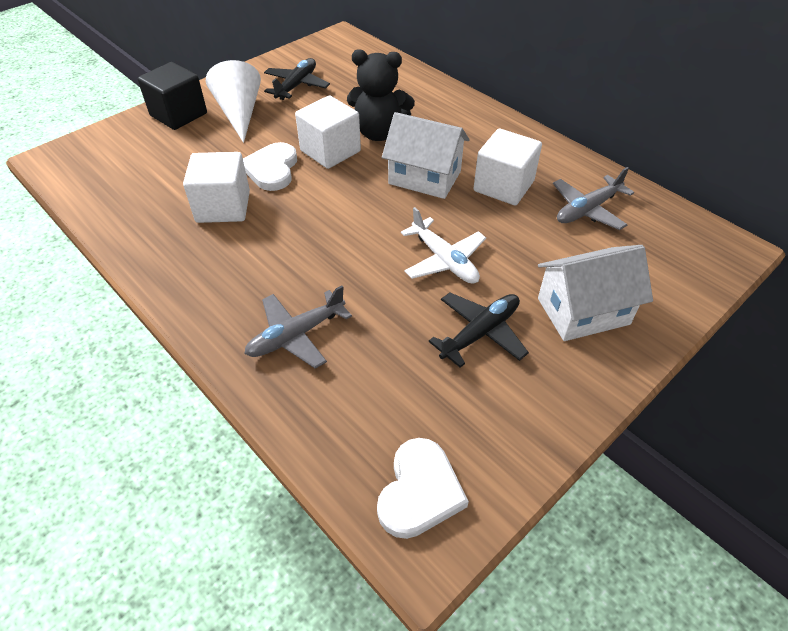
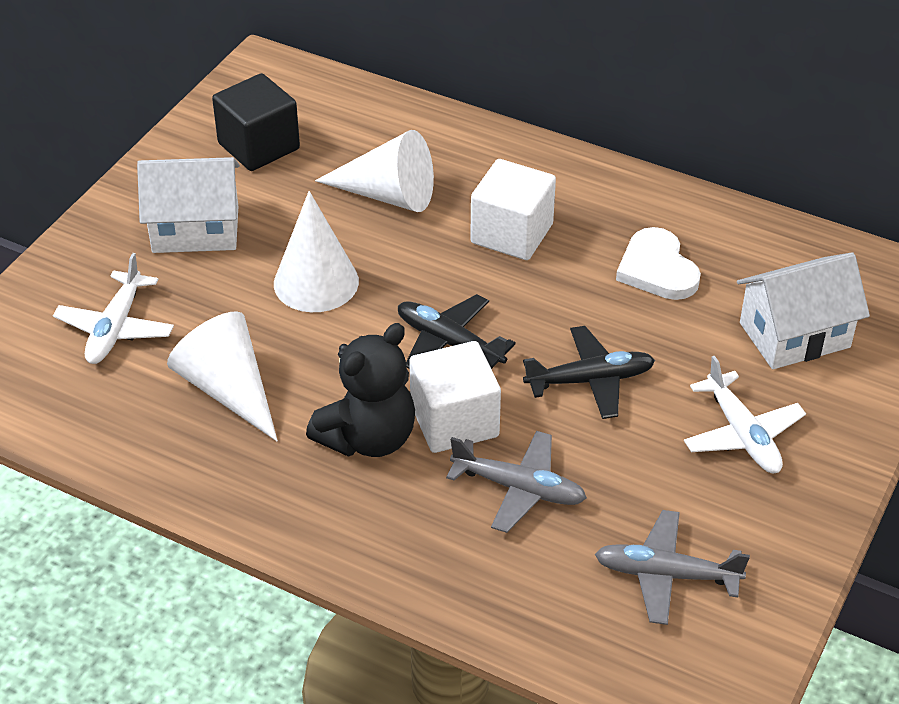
white cone: 1 -> 3
white cube: 3 -> 2
white heart: 2 -> 1
white plane: 1 -> 2

